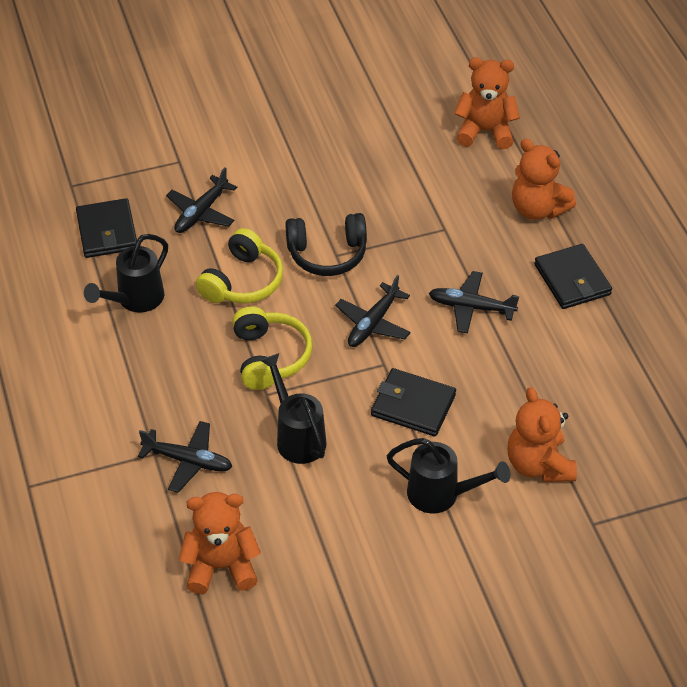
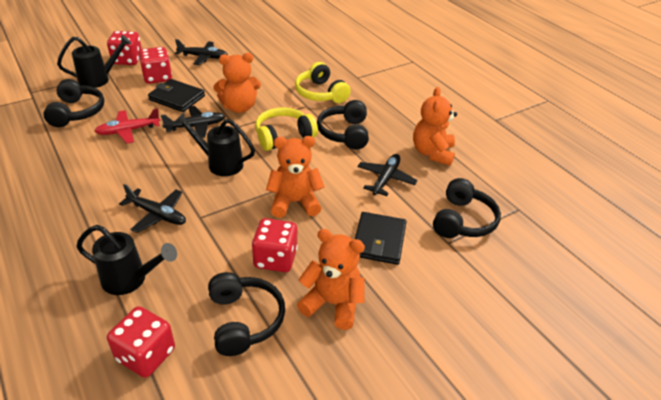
black headphones: 1 -> 4
black wallet: 3 -> 2
red dice: 0 -> 4
red plane: 0 -> 1

